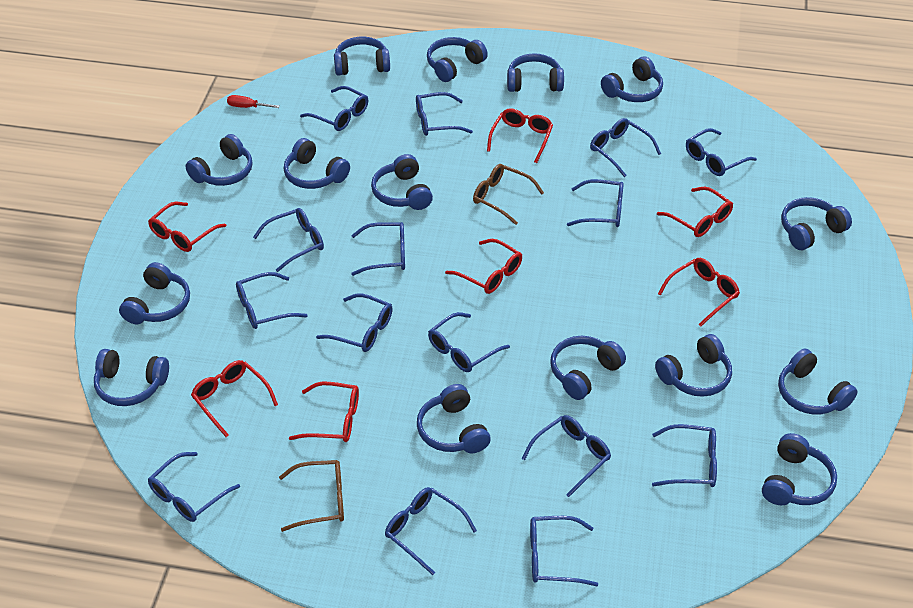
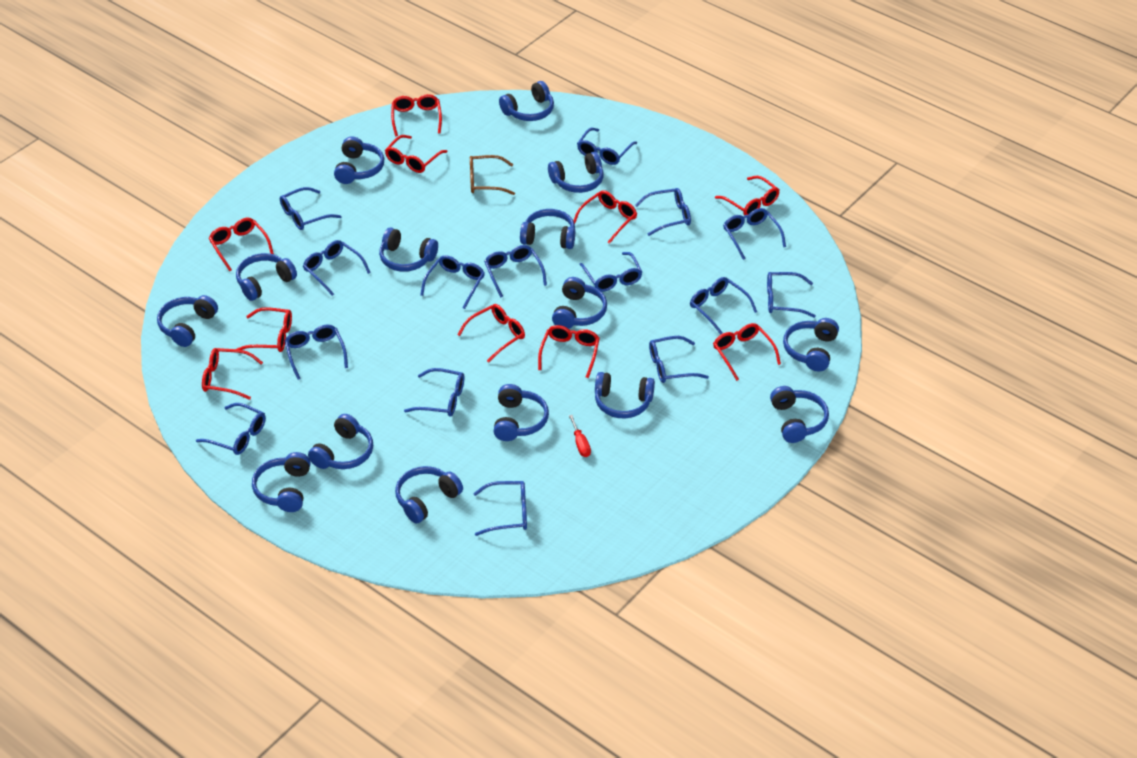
brown glasses: 2 -> 1
red glasses: 7 -> 10

